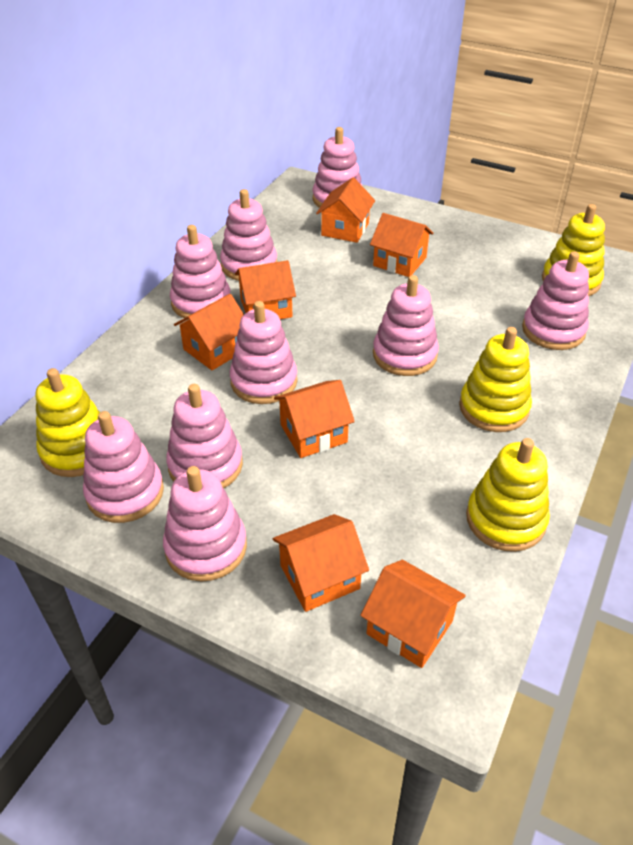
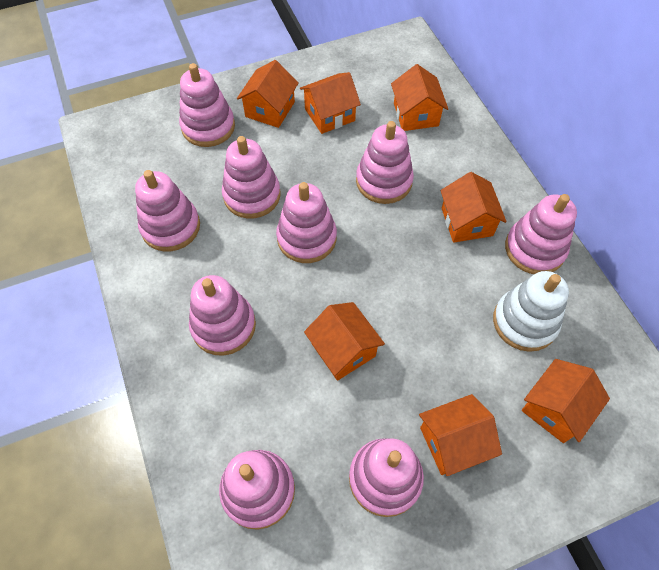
white stacking toy: 0 -> 1
yellow stacking toy: 4 -> 0

